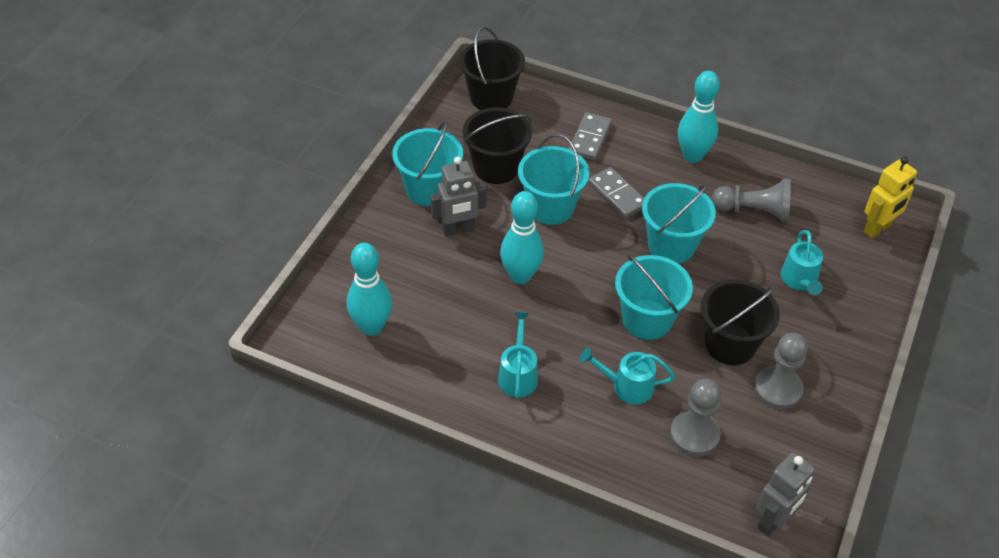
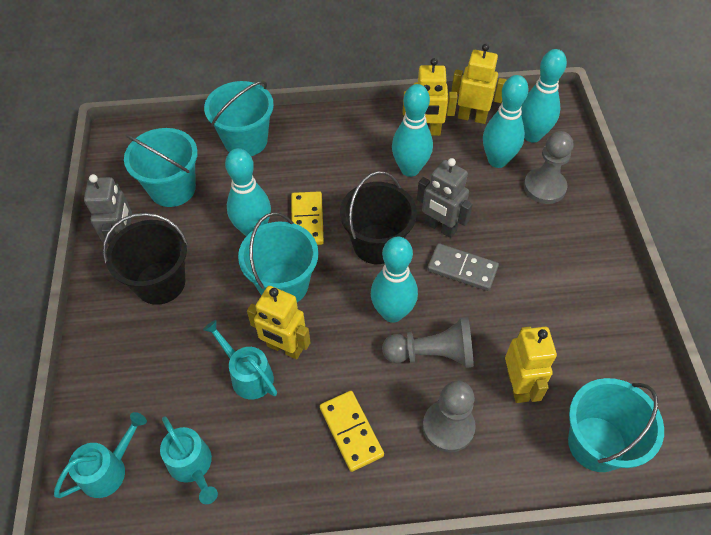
black bucket: 3 -> 2
grey domino: 2 -> 1
turquoise bowling pin: 3 -> 5
yellow domino: 0 -> 2
yellow robot: 1 -> 4

